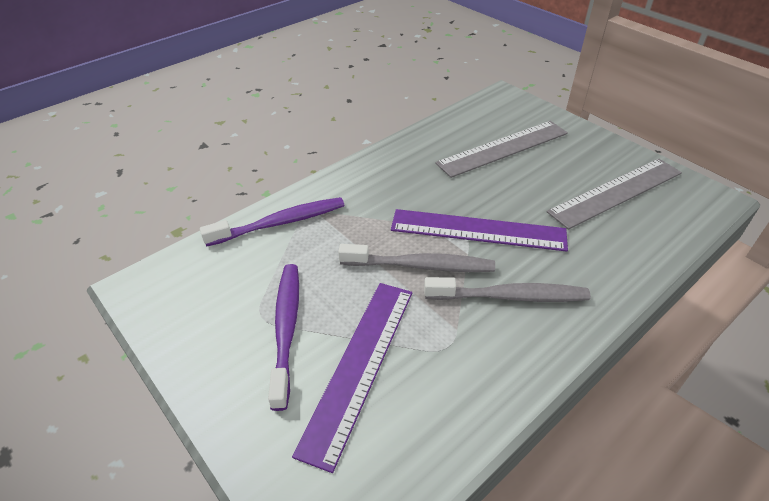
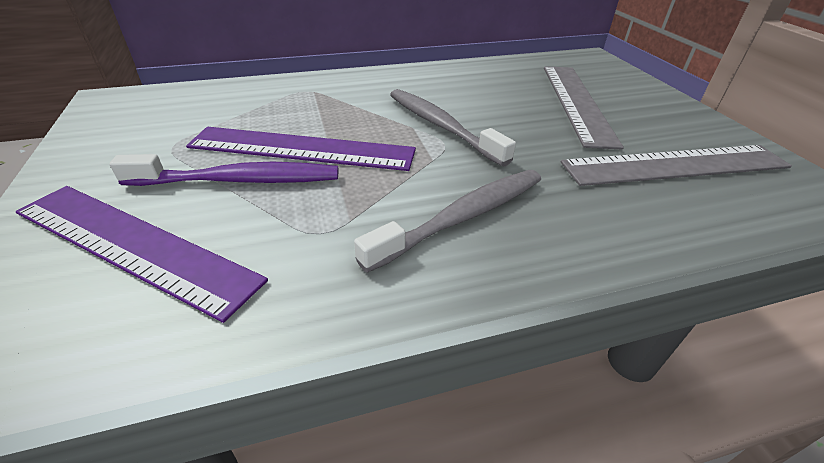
purple toothbrush: 2 -> 1

